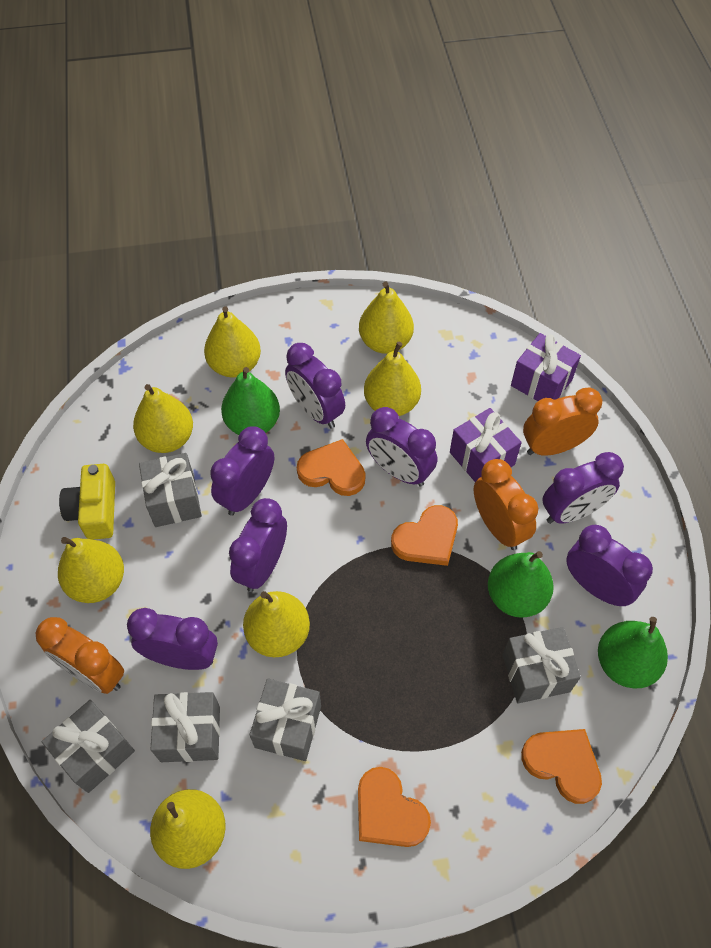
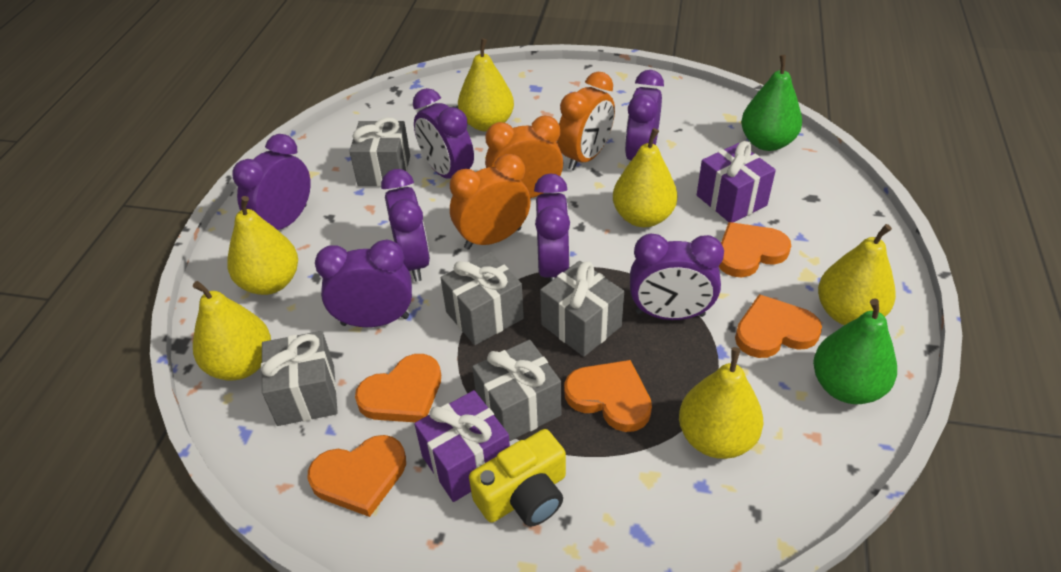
green pear: 3 -> 2
orange heart: 4 -> 5
yellow pear: 7 -> 6

